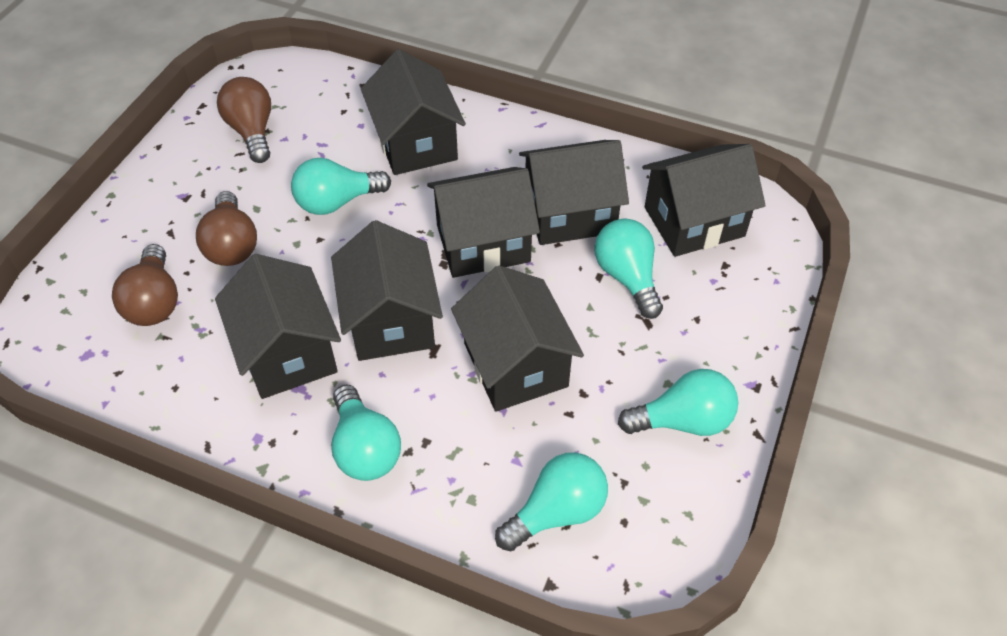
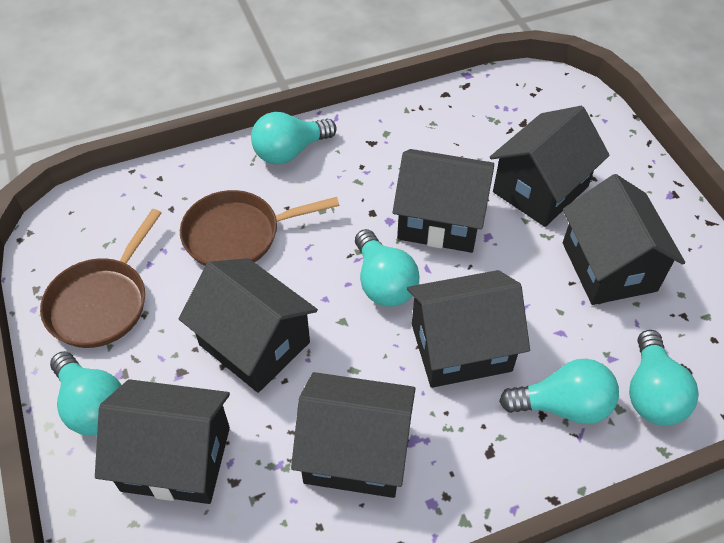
brown light bulb: 3 -> 0
brown pan: 0 -> 2

